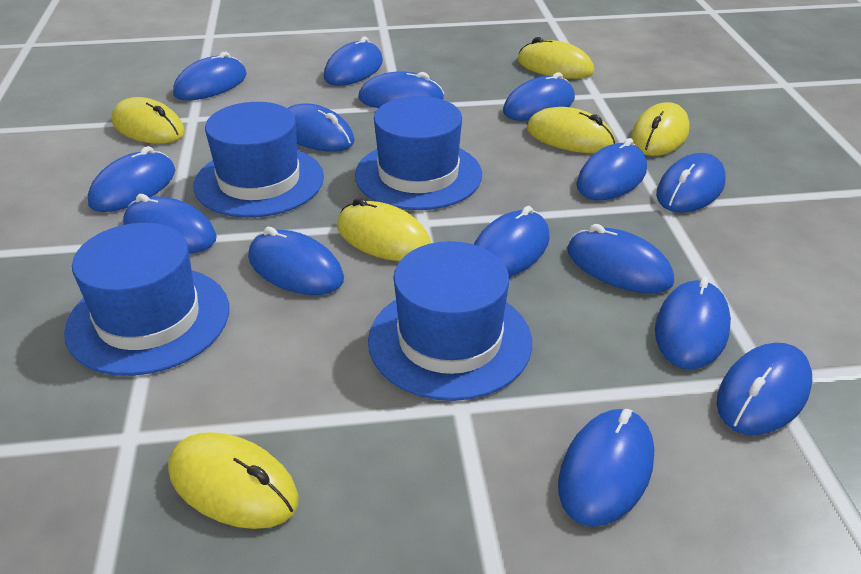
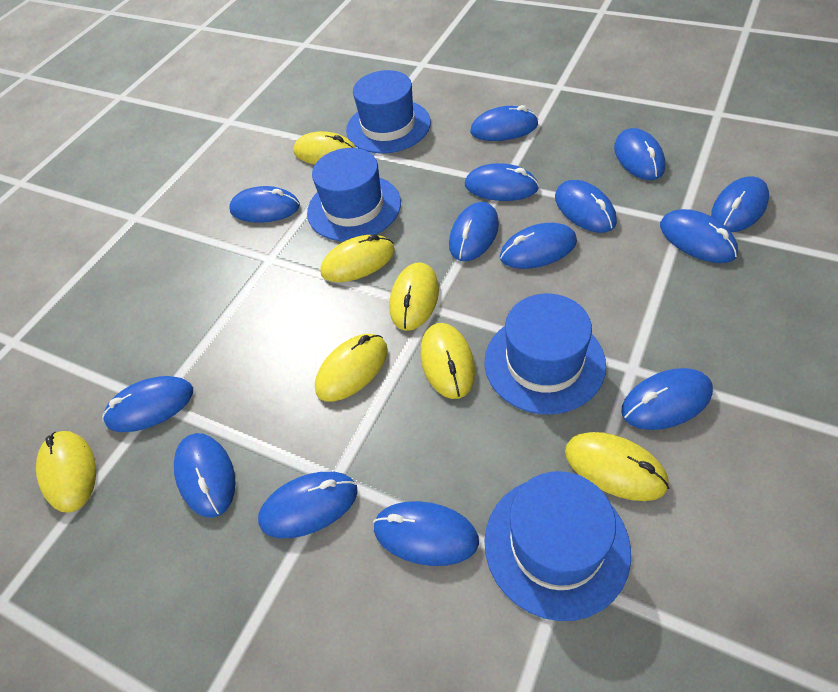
blue mouse: 15 -> 14
yellow mouse: 6 -> 7

